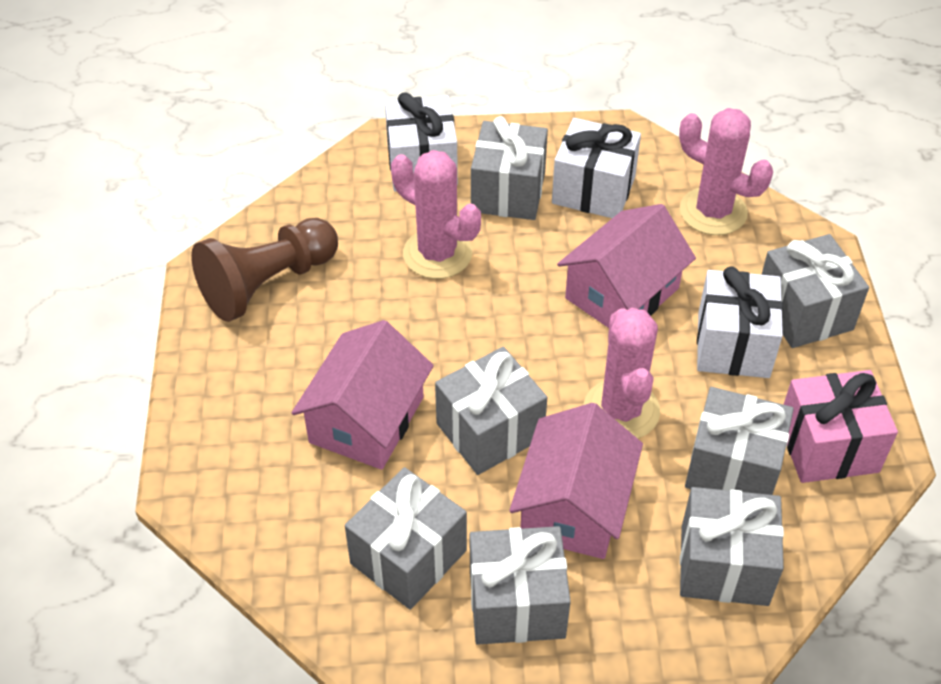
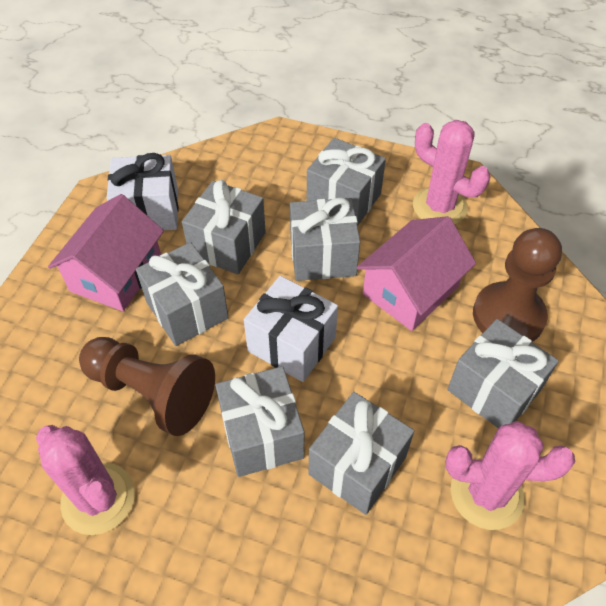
brown pawn: 1 -> 2
pink gift: 1 -> 0
pink house: 3 -> 2
white gift: 3 -> 2

